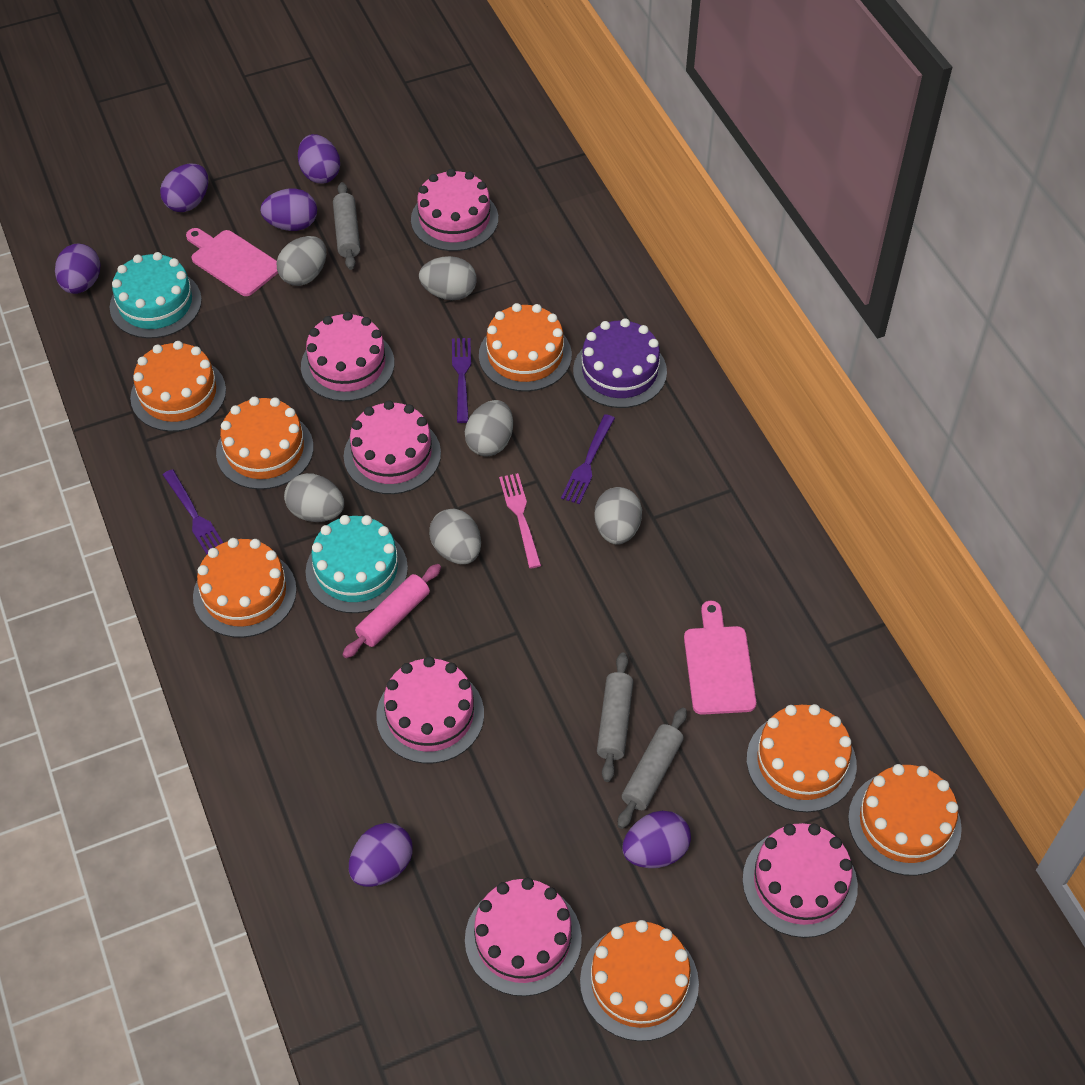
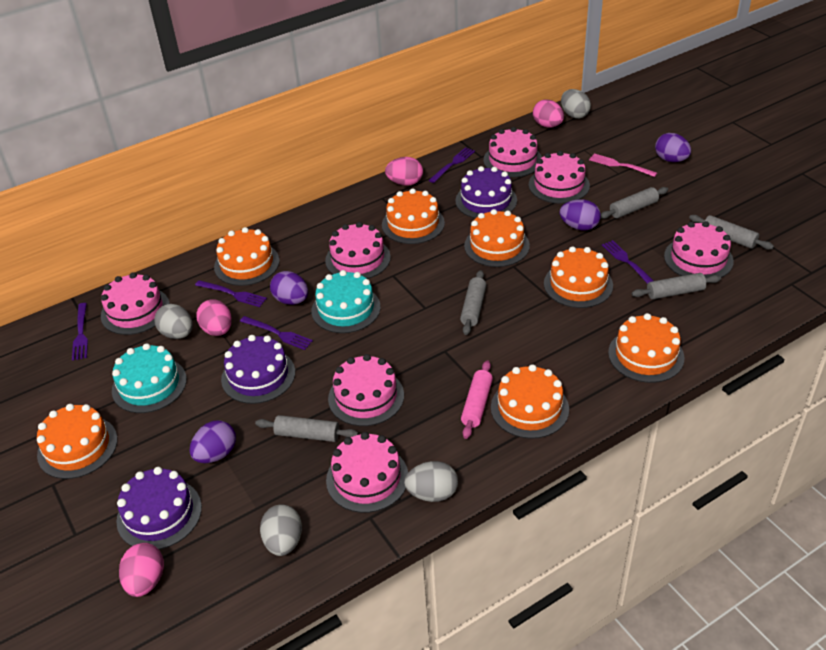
grey egg: 6 -> 4
grey rolling pin: 3 -> 5
pink cake: 6 -> 7
pink cutting board: 2 -> 0
pink egg: 0 -> 4
purple cake: 1 -> 3
purple egg: 6 -> 4
purple fork: 3 -> 5

